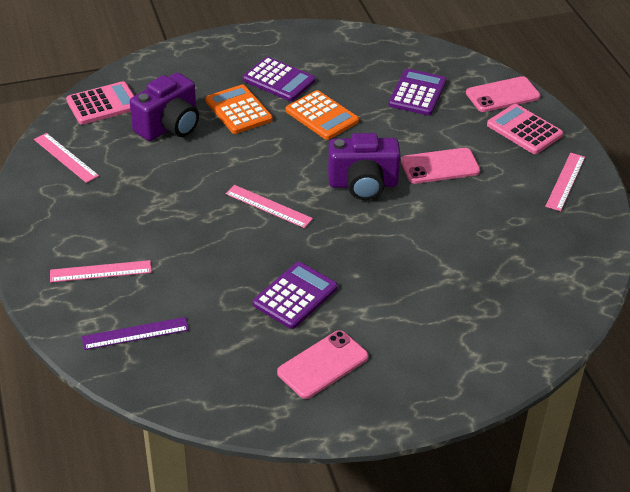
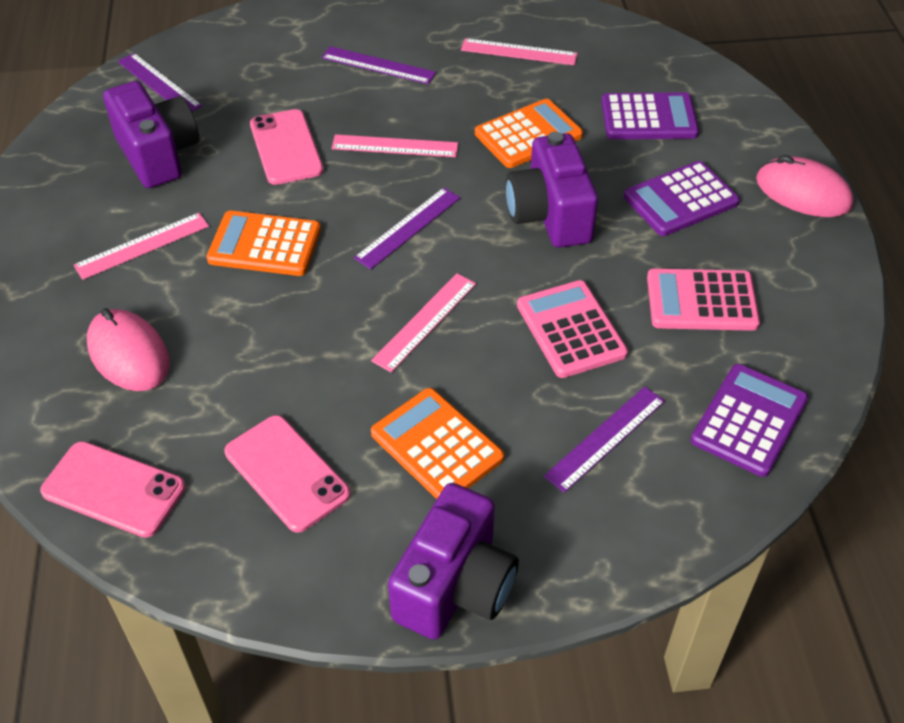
orange calculator: 2 -> 3
pink mouse: 0 -> 2
purple camera: 2 -> 3
purple ruler: 1 -> 4

